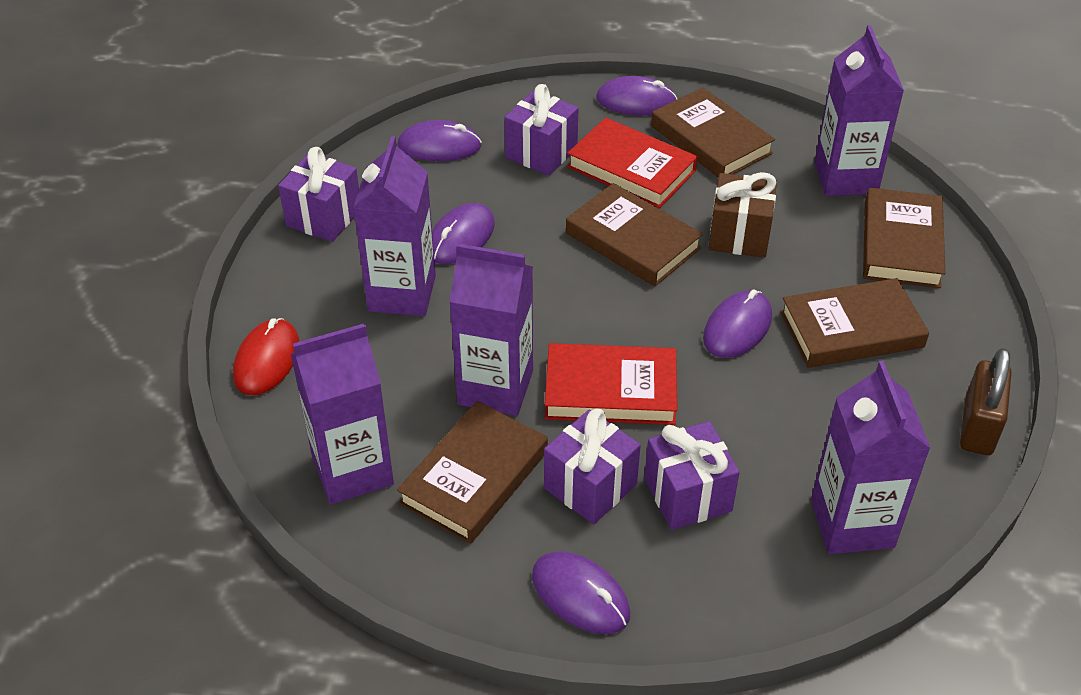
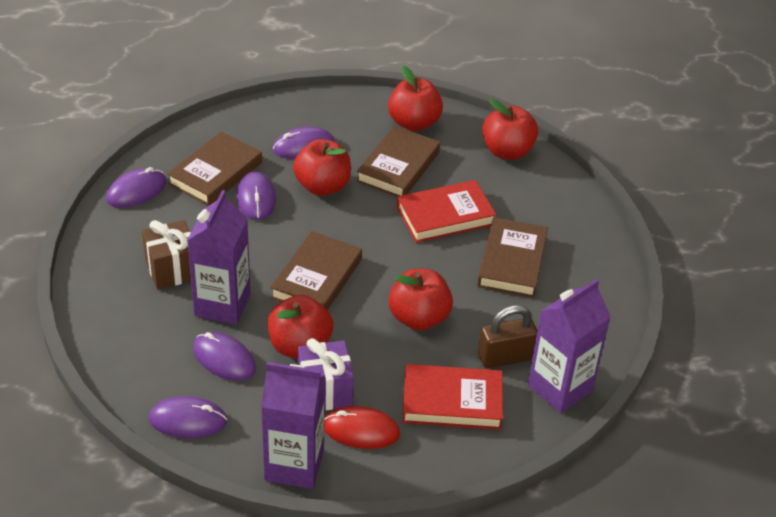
brown book: 5 -> 4
purple carton: 5 -> 3
purple gift: 4 -> 1
red apple: 0 -> 5

